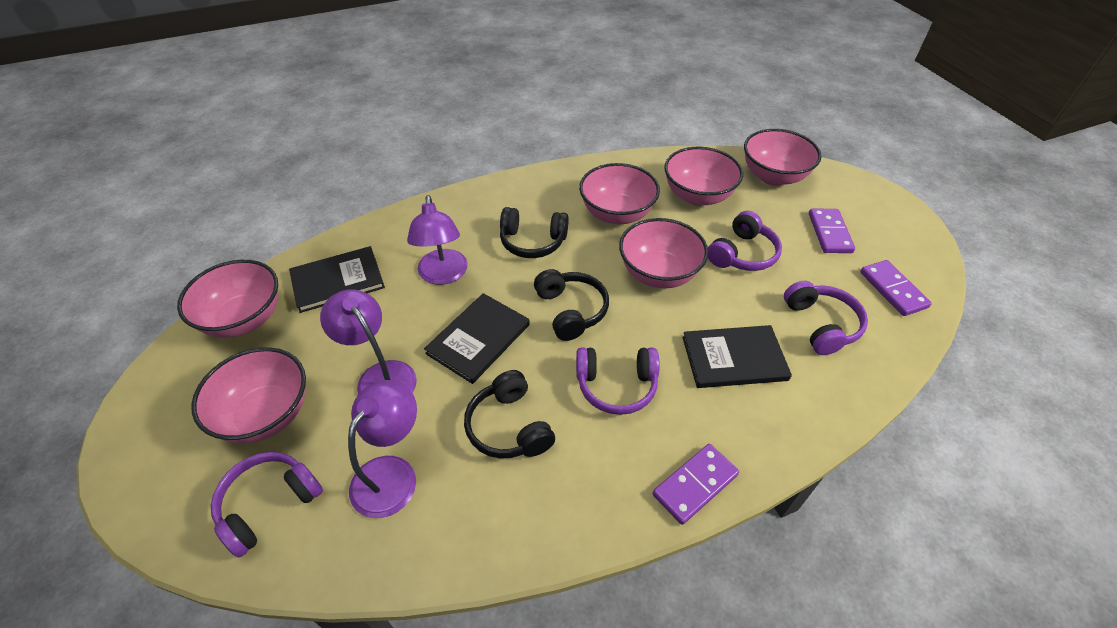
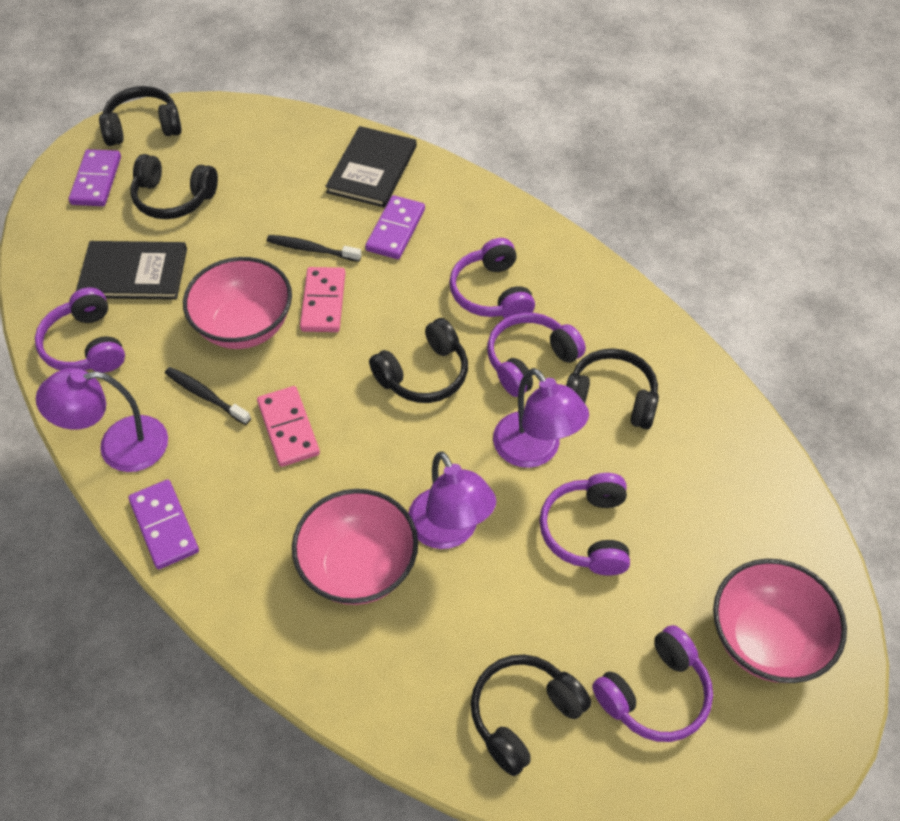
black book: 3 -> 2
black headphones: 3 -> 5
black toothbrush: 0 -> 2
pink bowl: 6 -> 3
pink domino: 0 -> 2
purple headphones: 4 -> 5

